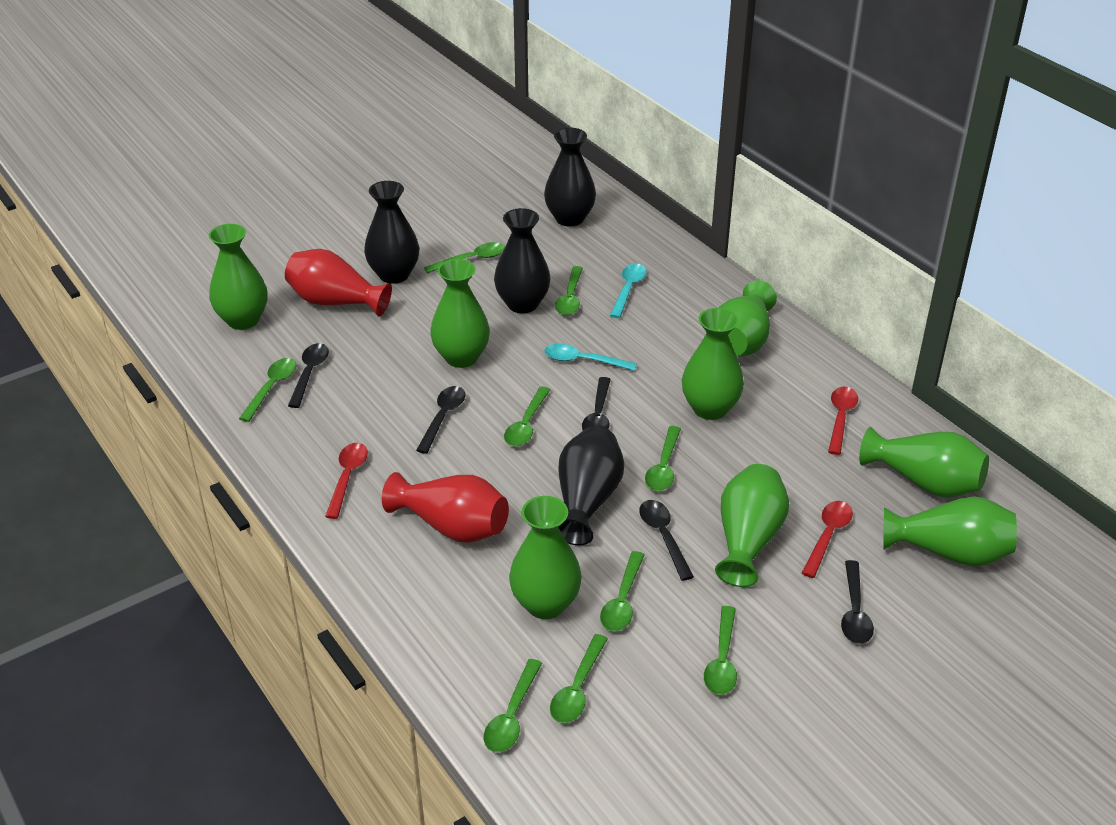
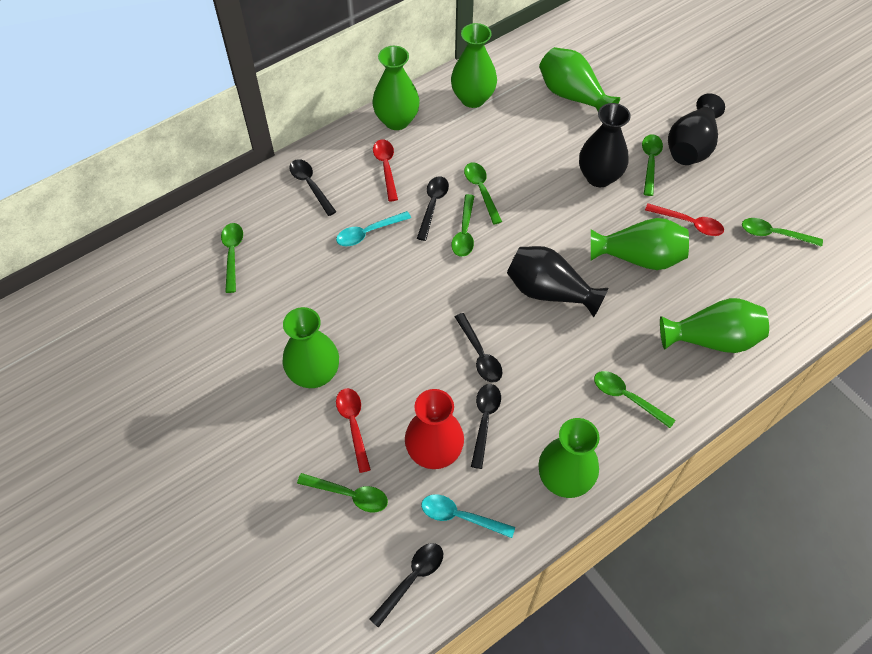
black vase: 4 -> 3
green spoon: 9 -> 7
green vase: 8 -> 7
red vase: 2 -> 1

